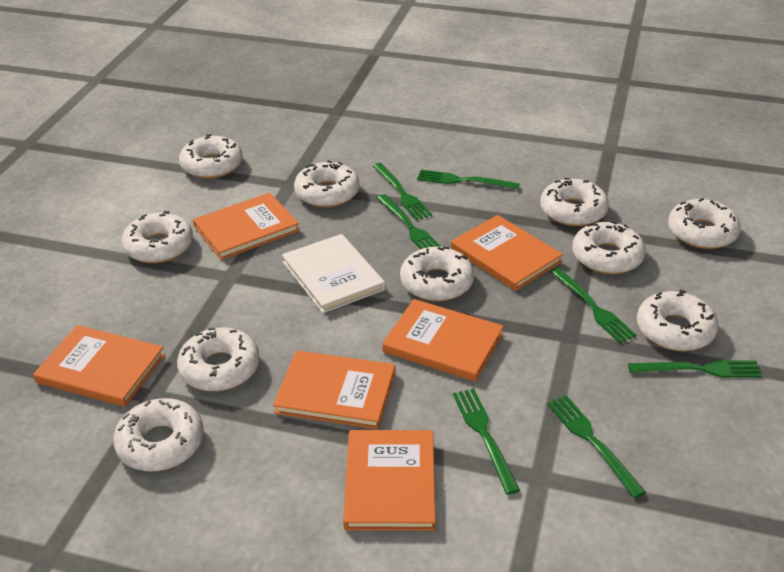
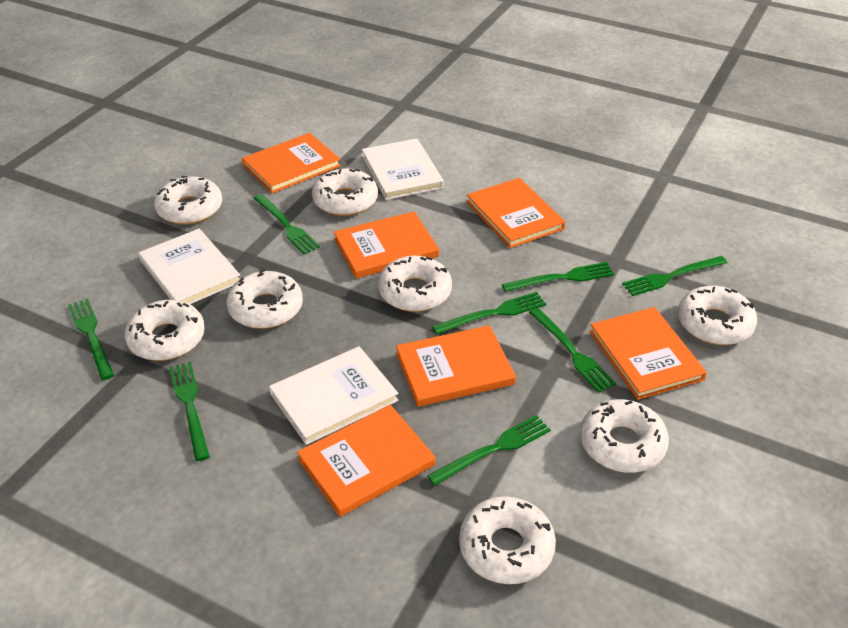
green fork: 7 -> 8
white book: 1 -> 3
white donut: 10 -> 8

